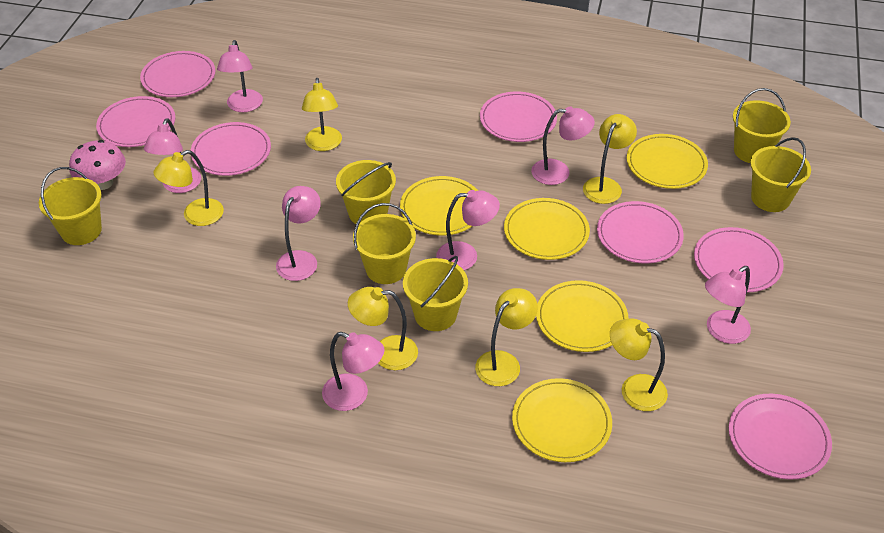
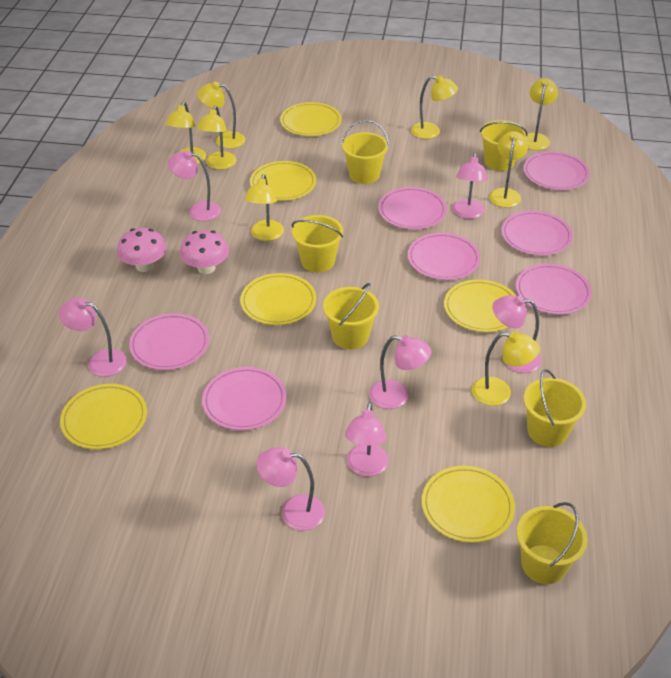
pink mushroom: 1 -> 2
yellow lamp: 6 -> 8
yellow plate: 5 -> 6

